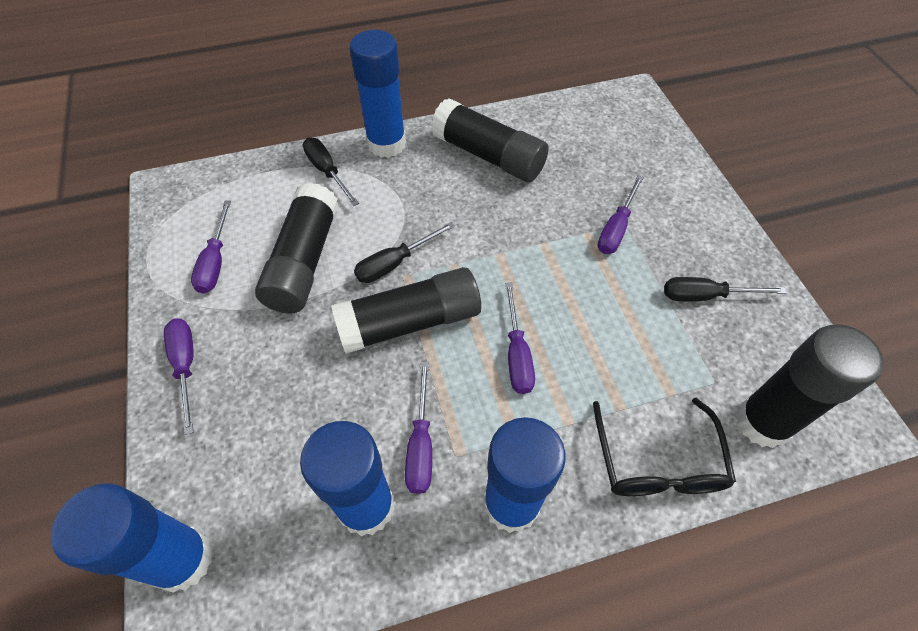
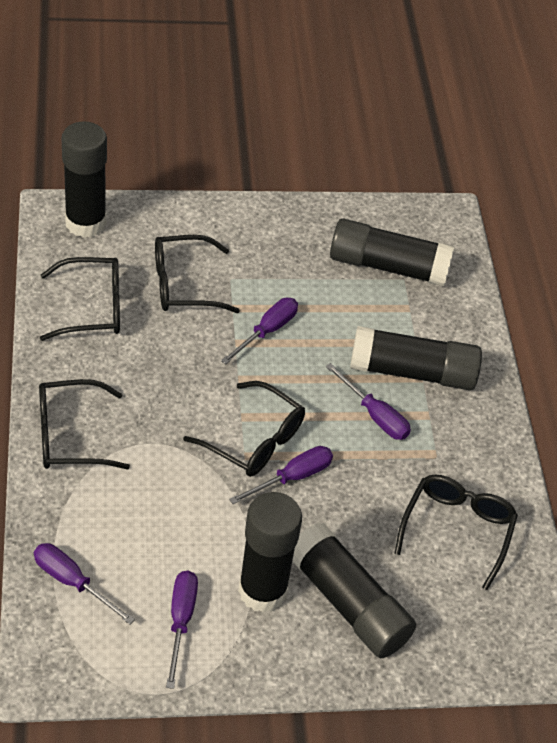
black glasses: 1 -> 5
black glue stick: 4 -> 5
black screwdriver: 3 -> 0
blue glue stick: 4 -> 0

